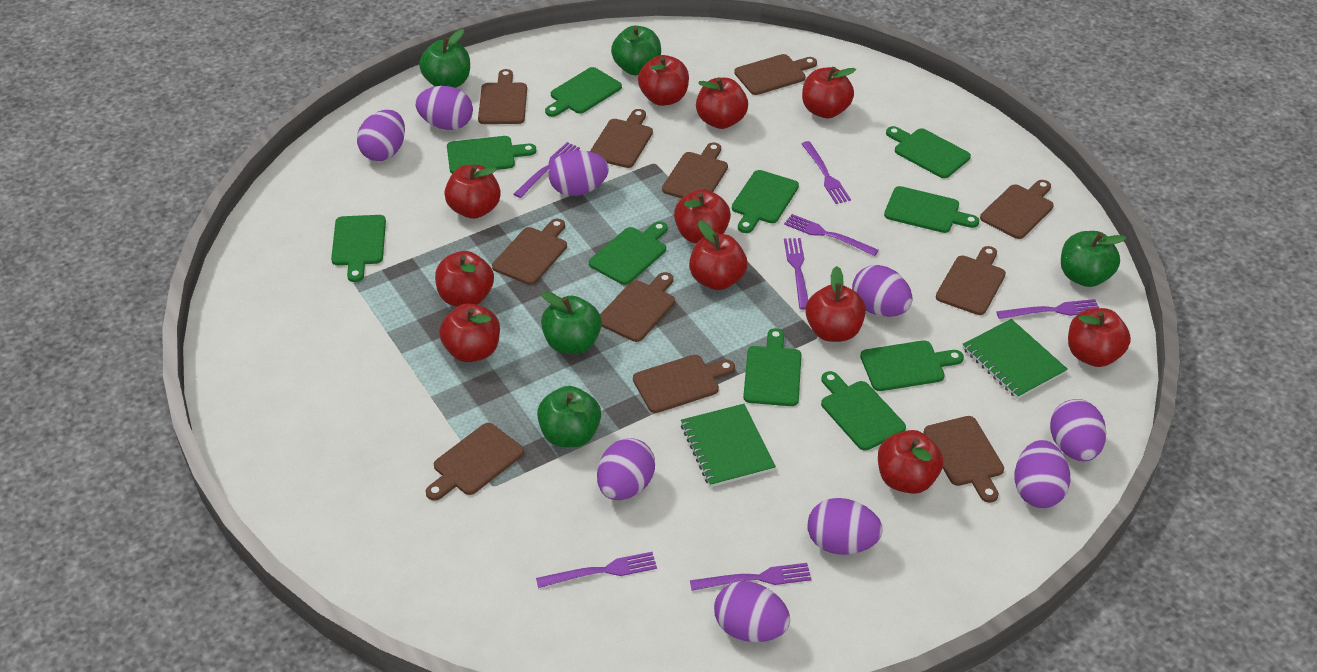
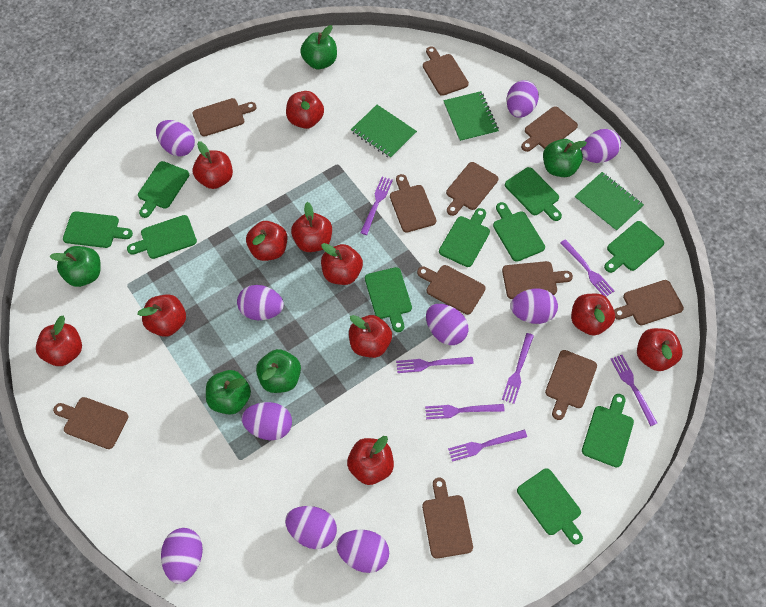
green notebook: 2 -> 3
purple egg: 9 -> 10

